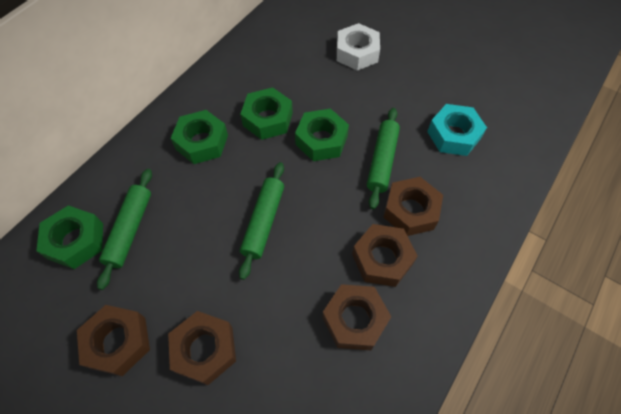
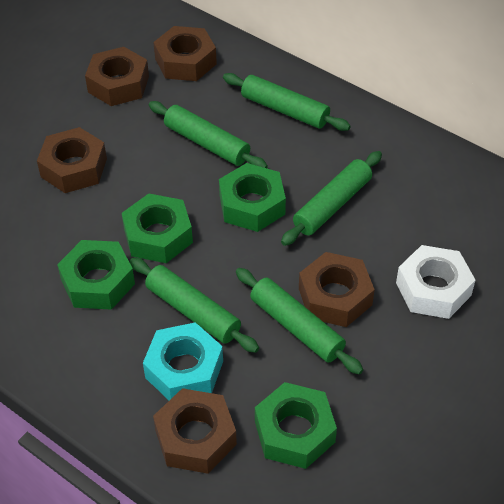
green rolling pin: 3 -> 5

